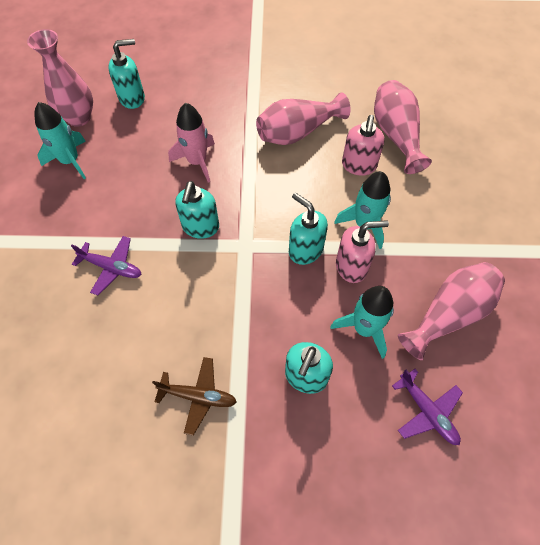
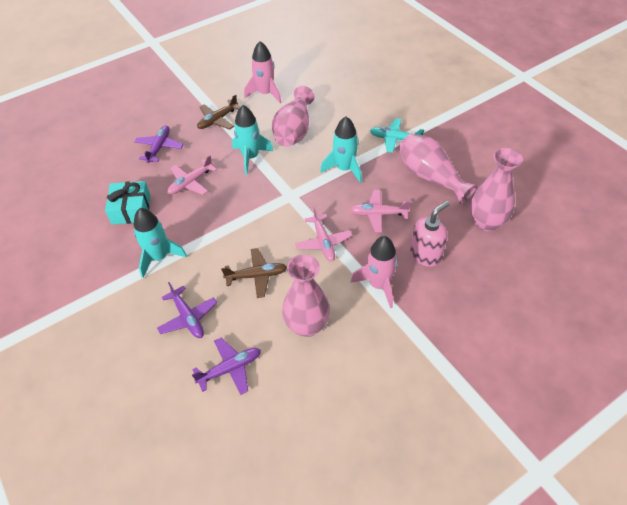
brown plane: 1 -> 2
pink plane: 0 -> 3
pink rocket: 1 -> 2
pink soap dispenser: 2 -> 1
purple plane: 2 -> 3
turquoise gift: 0 -> 1
turquoise plane: 0 -> 1
turquoise soap dispenser: 4 -> 0

